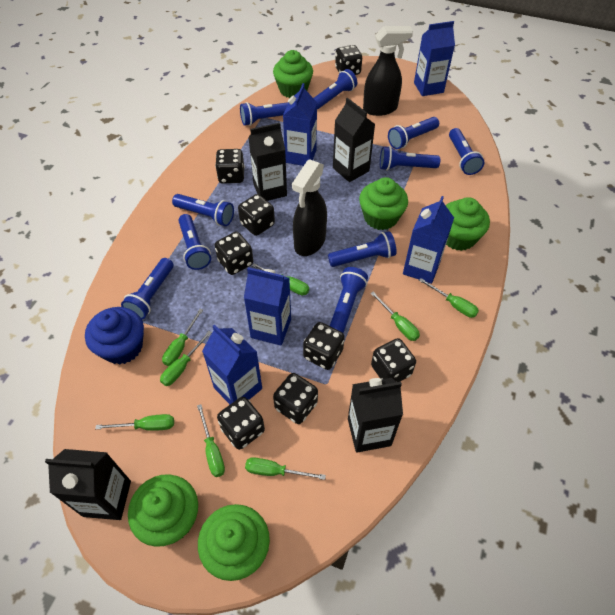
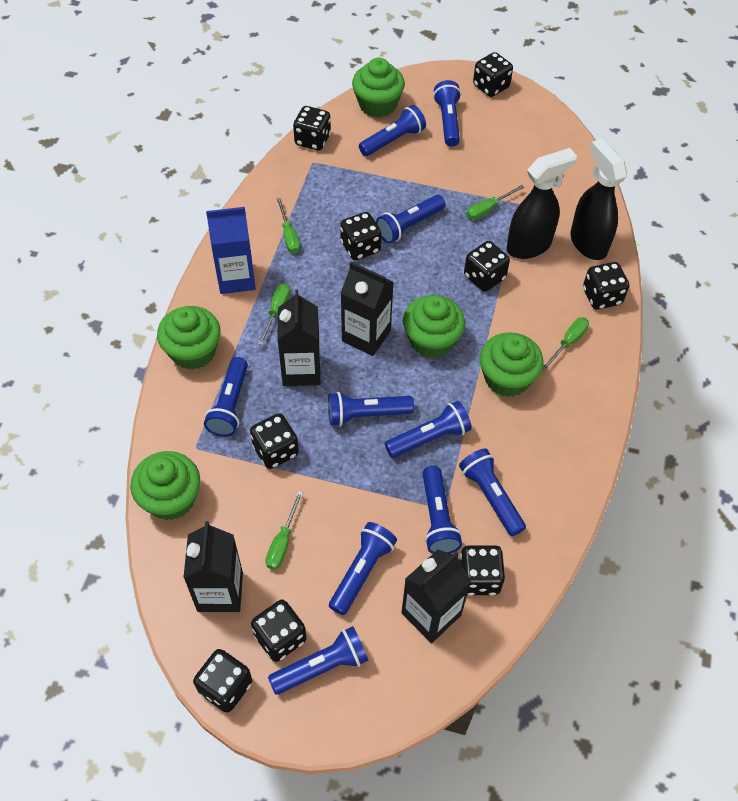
black dice: 8 -> 9
blue carton: 5 -> 1
blue cupcake: 1 -> 0
green screwdriver: 8 -> 5

